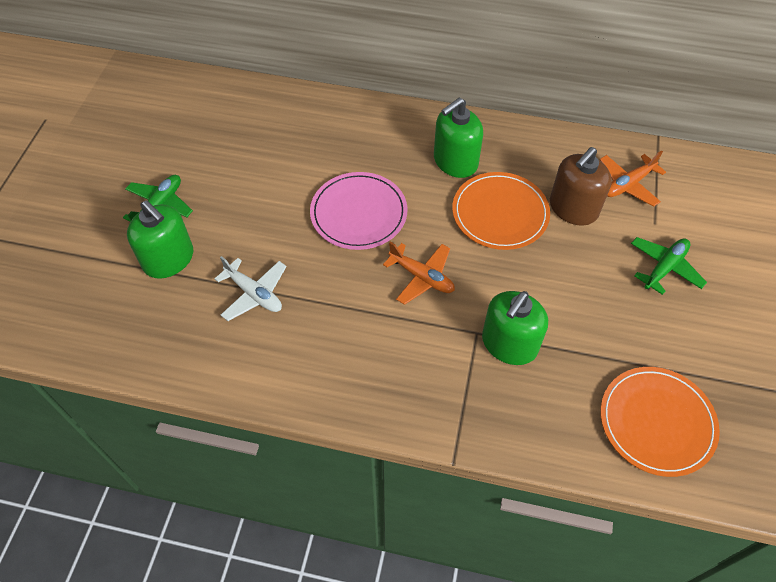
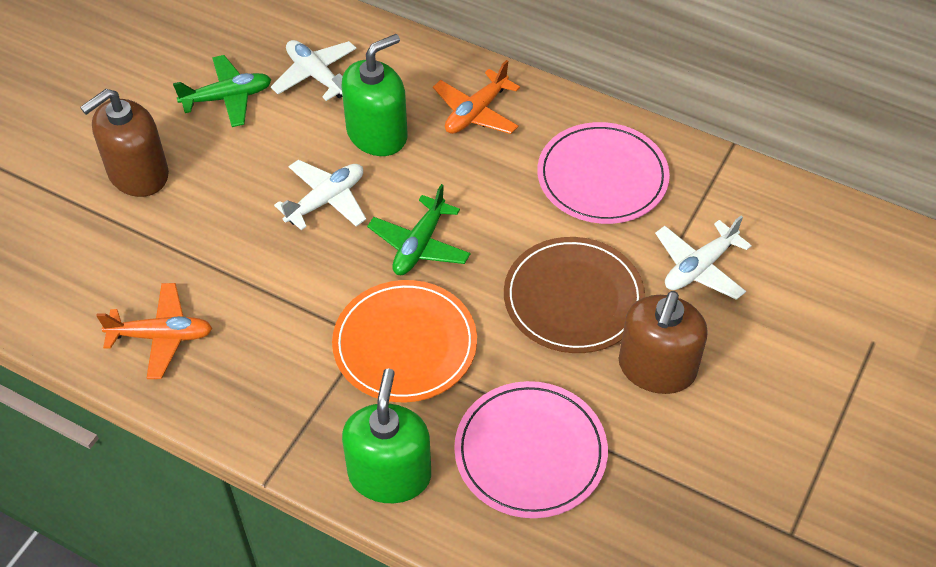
brown plate: 0 -> 1
brown soap dispenser: 1 -> 2
green soap dispenser: 3 -> 2
orange plate: 2 -> 1
pink plate: 1 -> 2
white plane: 1 -> 3

